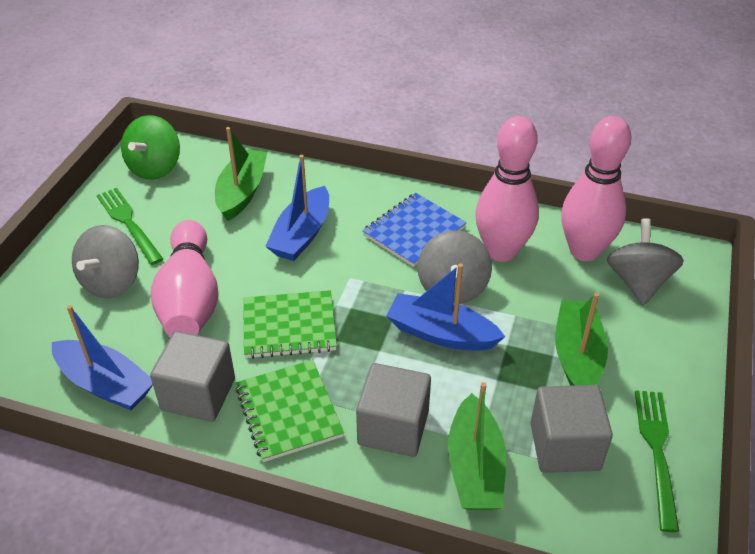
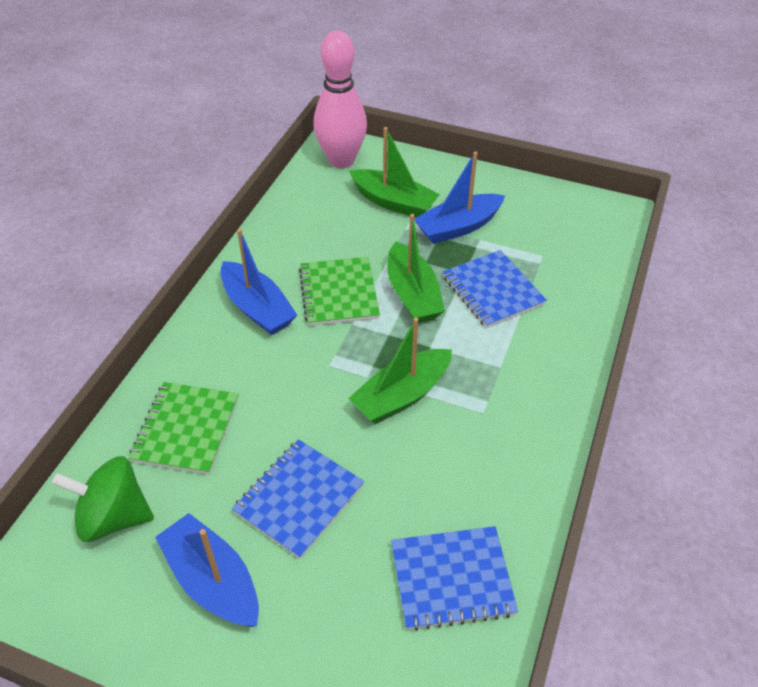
blue notebook: 1 -> 3
green fork: 2 -> 0
grey cube: 3 -> 0
grey spinning top: 3 -> 0
pink bowling pin: 3 -> 1

